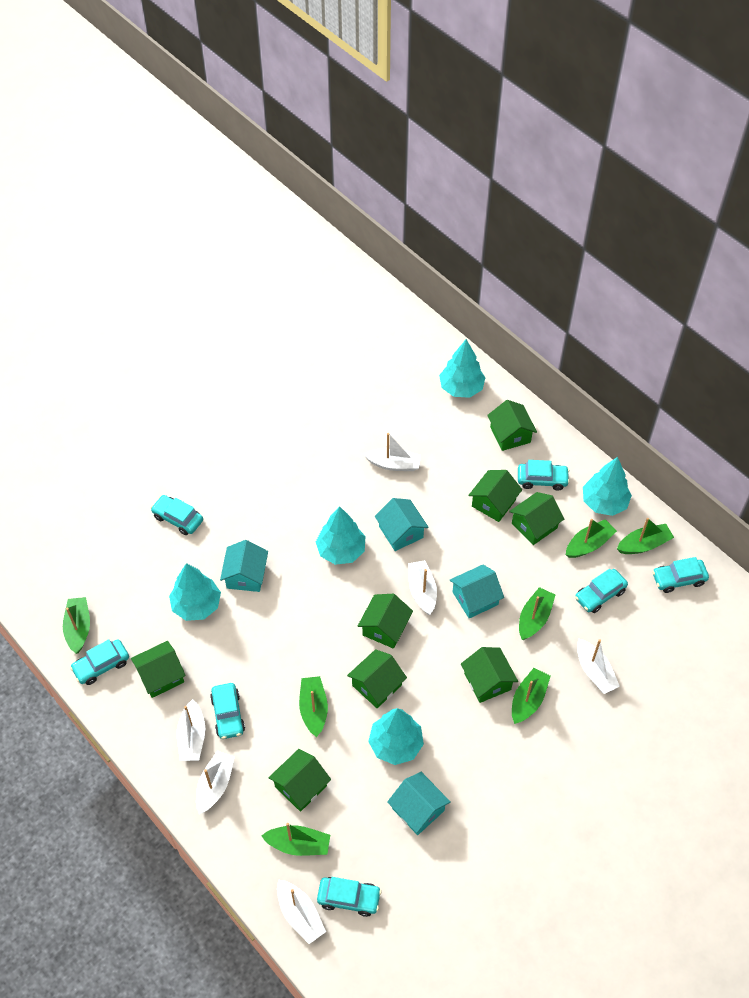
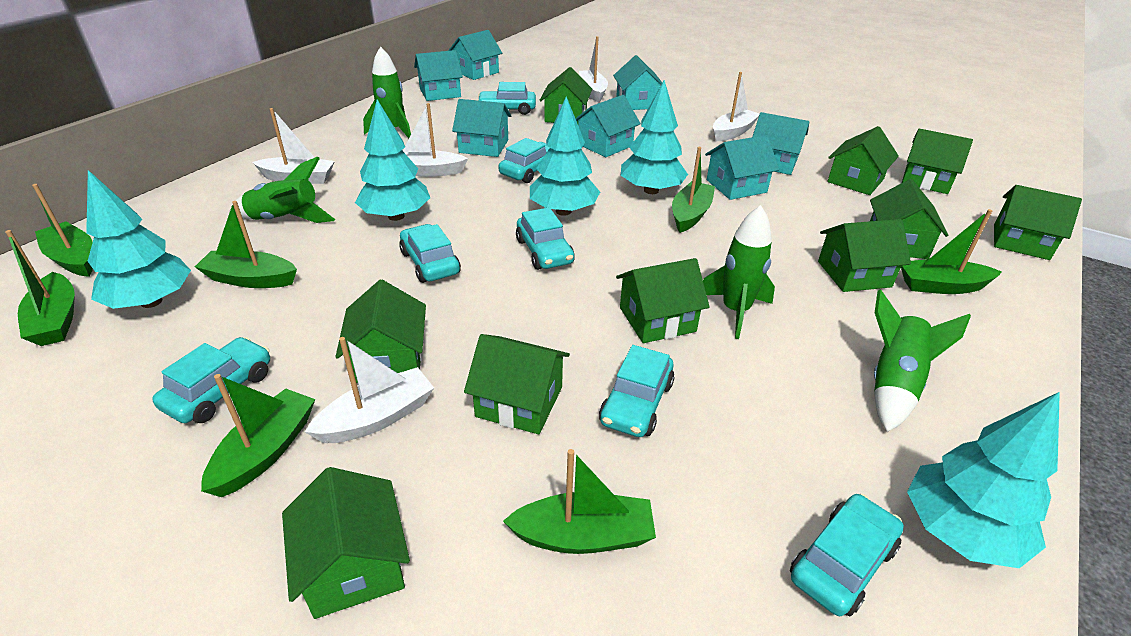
green house: 8 -> 10
green rocket: 0 -> 4
turquoise house: 4 -> 7
white boat: 6 -> 5

